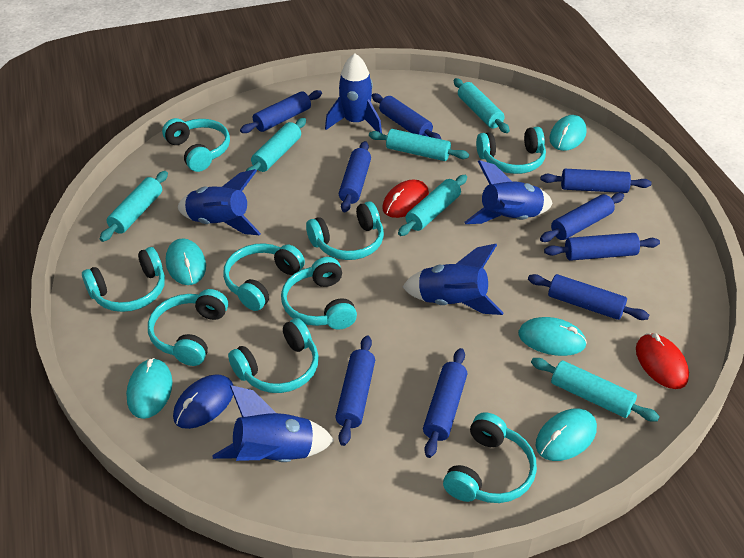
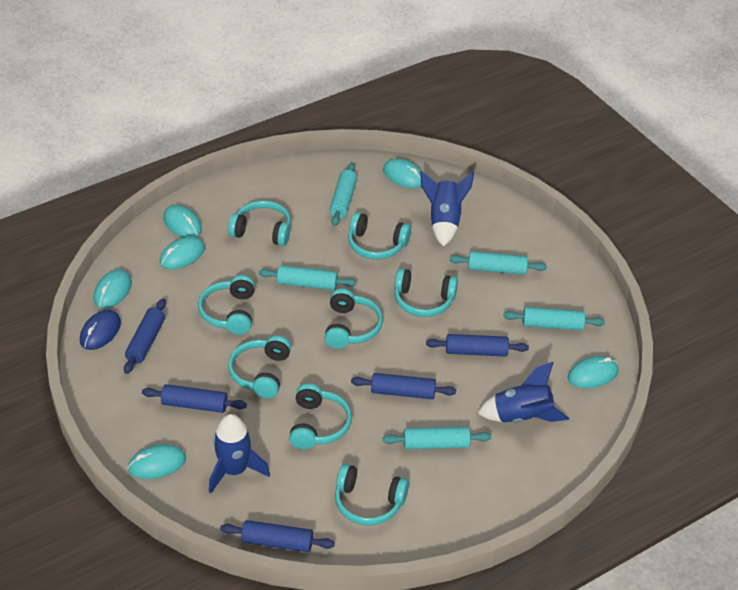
blue rocket: 5 -> 3
blue rolling pin: 9 -> 5
red mouse: 2 -> 0
turquoise headphones: 9 -> 8
turquoise mouse: 5 -> 6
turquoise rolling pin: 6 -> 5

